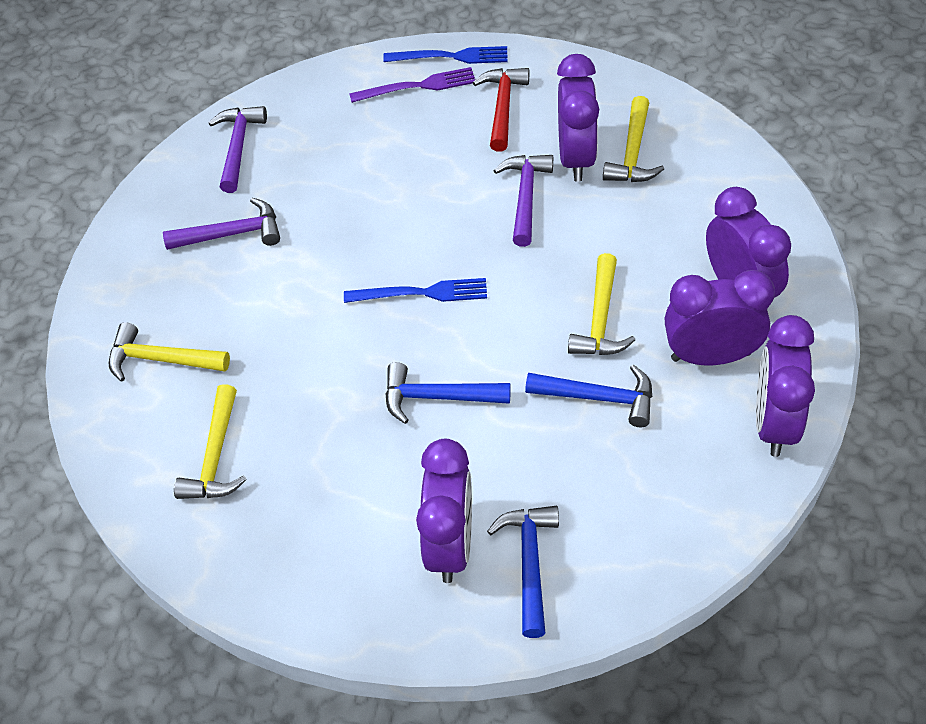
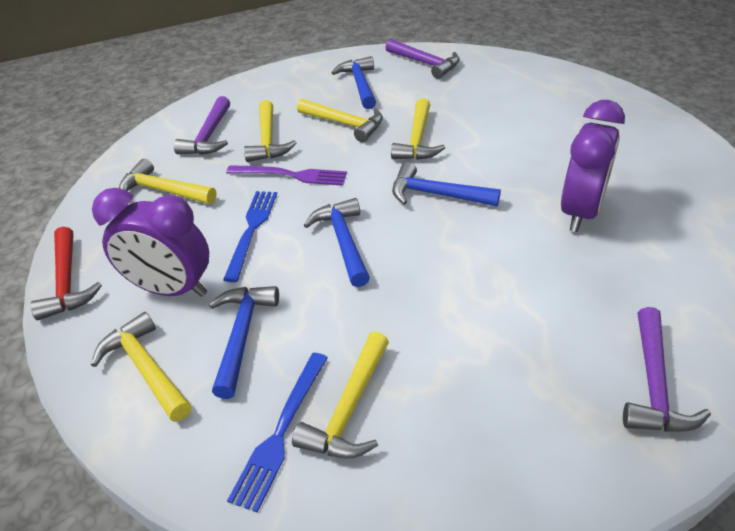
blue hammer: 3 -> 4
purple clock: 5 -> 2
yellow hammer: 4 -> 6

